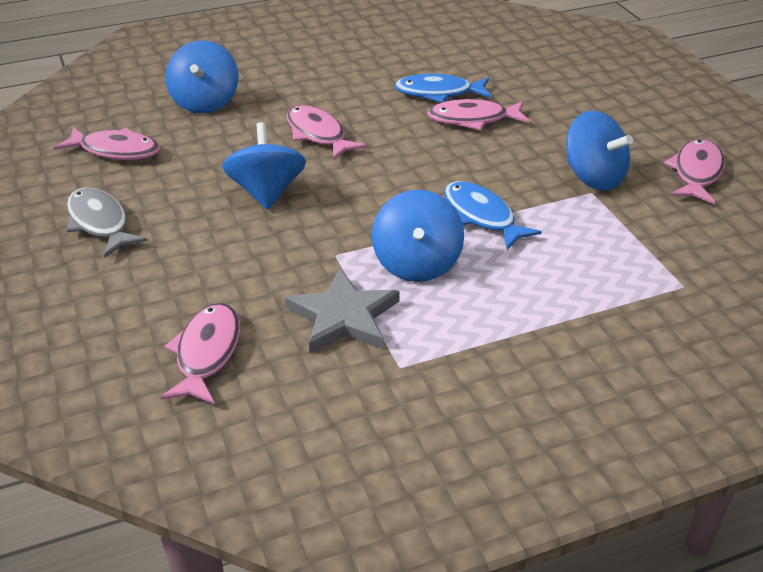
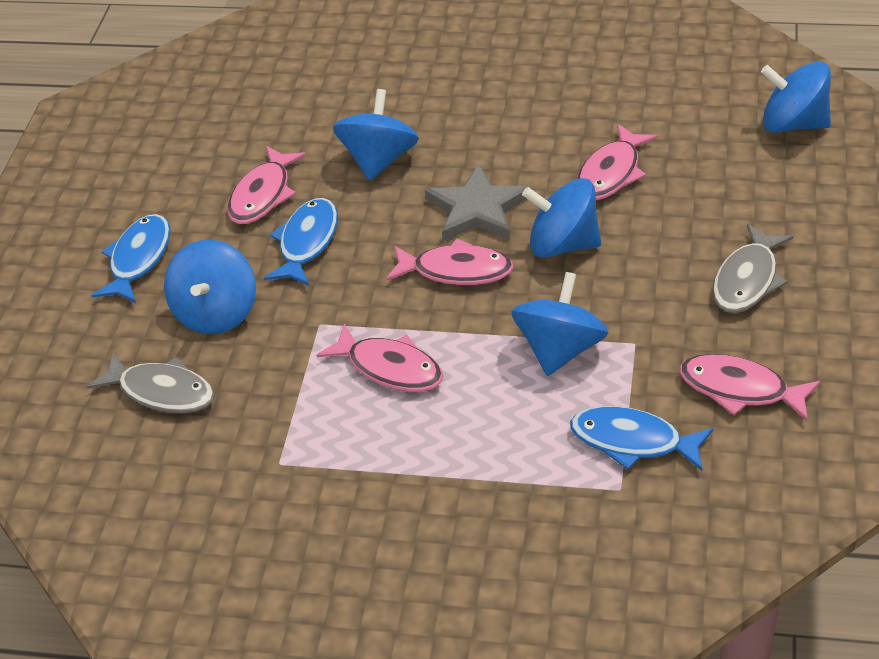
blue fish: 2 -> 3
blue spinning top: 4 -> 5
grey fish: 1 -> 2

